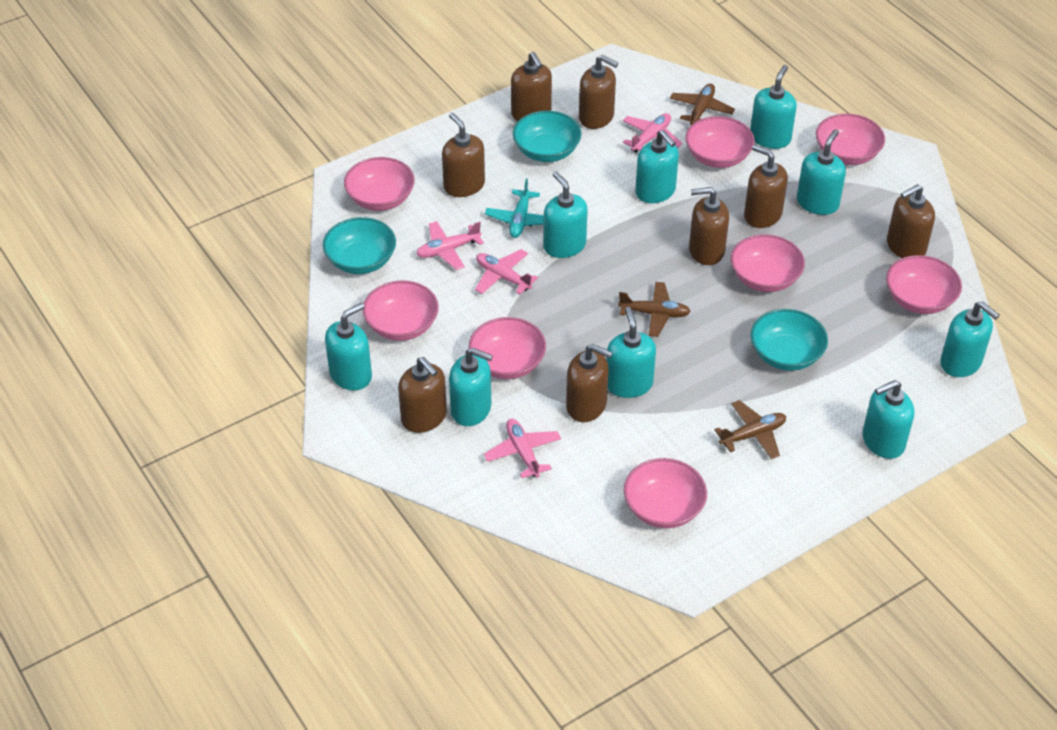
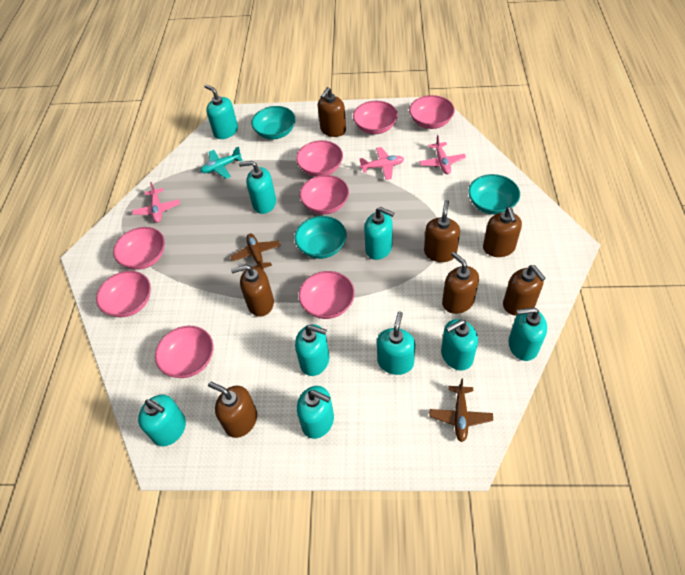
brown plane: 3 -> 2
brown soap dispenser: 8 -> 7
pink plane: 4 -> 3

